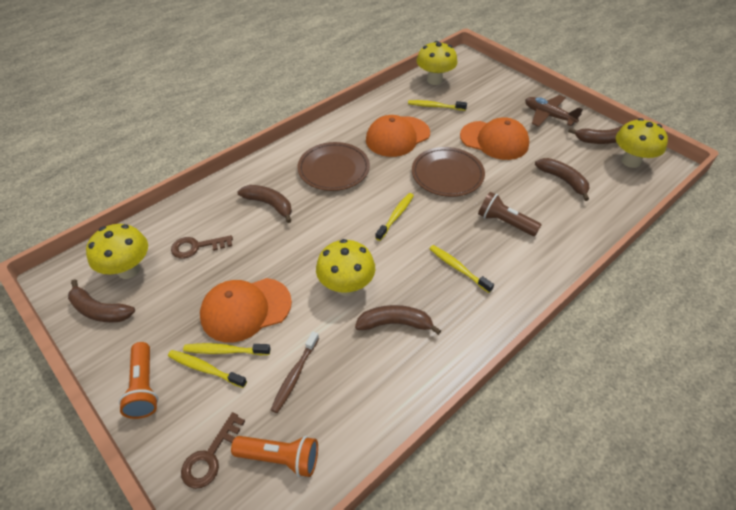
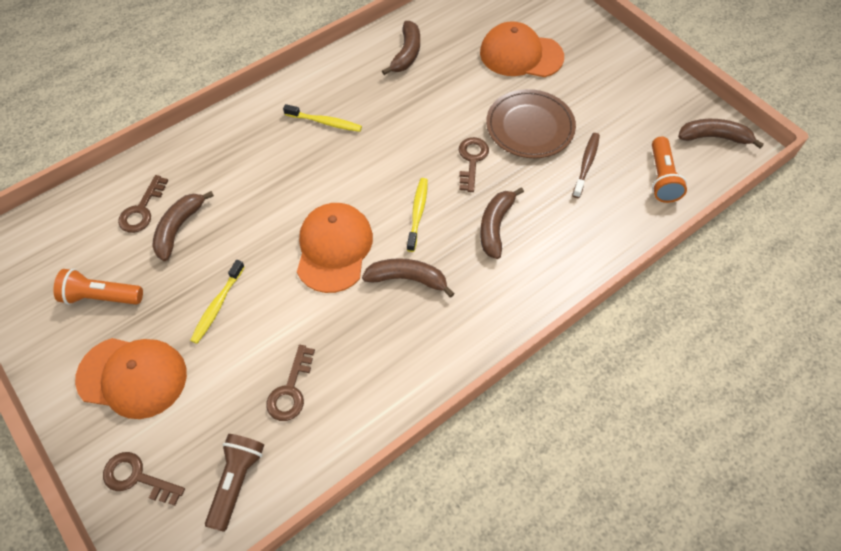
brown key: 2 -> 4
brown plane: 1 -> 0
brown plate: 2 -> 1
yellow mushroom: 4 -> 0
yellow toothbrush: 5 -> 3

